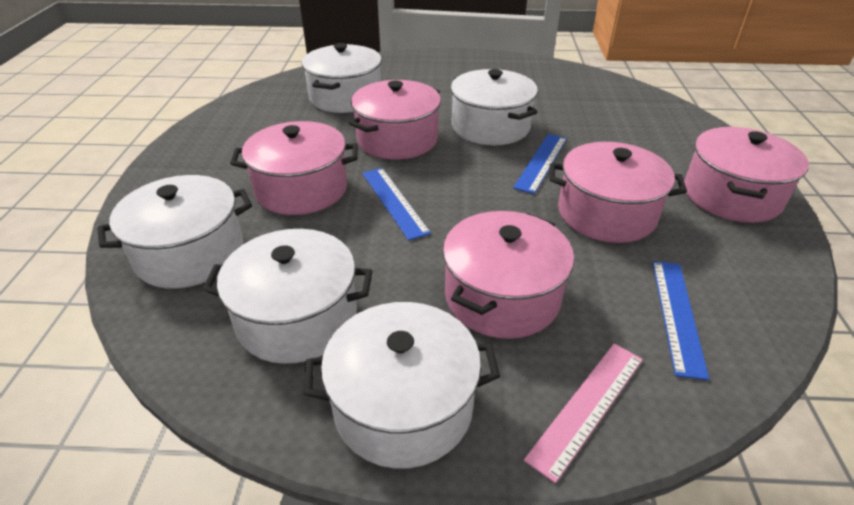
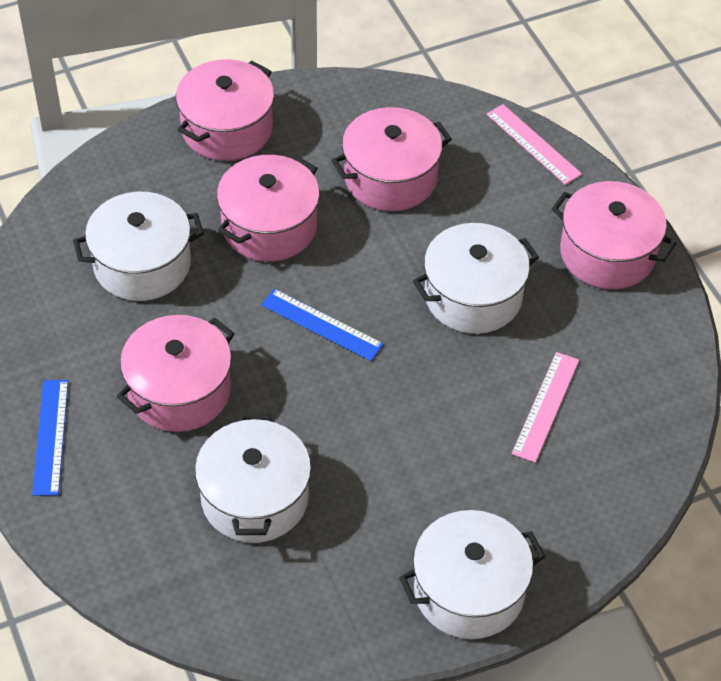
blue ruler: 3 -> 2
pink ruler: 1 -> 2
white pot: 5 -> 4

